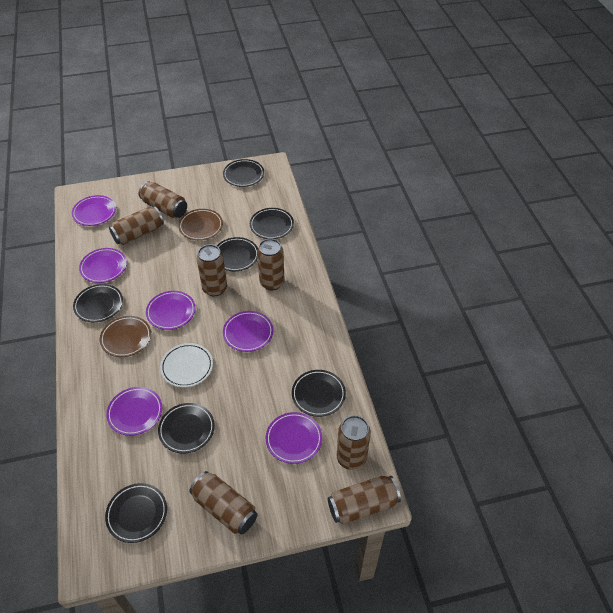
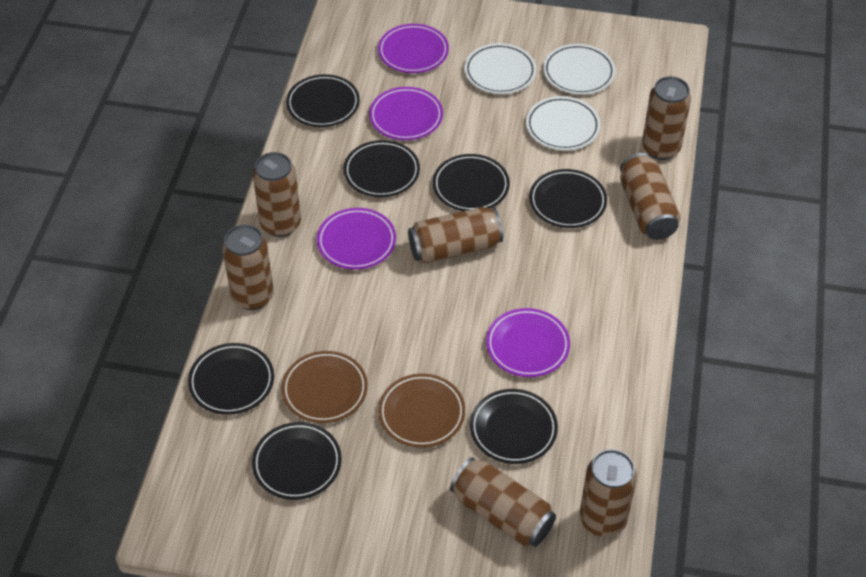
purple plate: 6 -> 4
white plate: 1 -> 3

